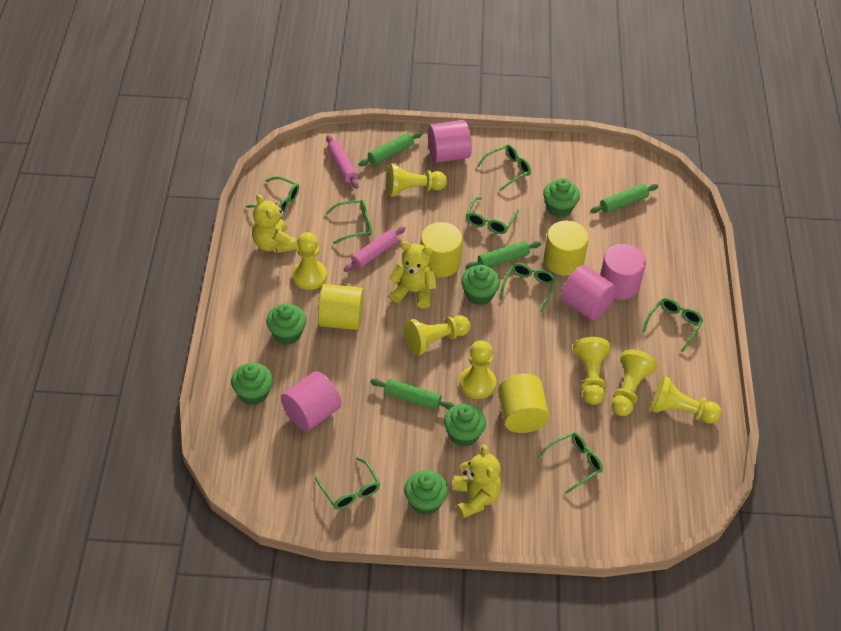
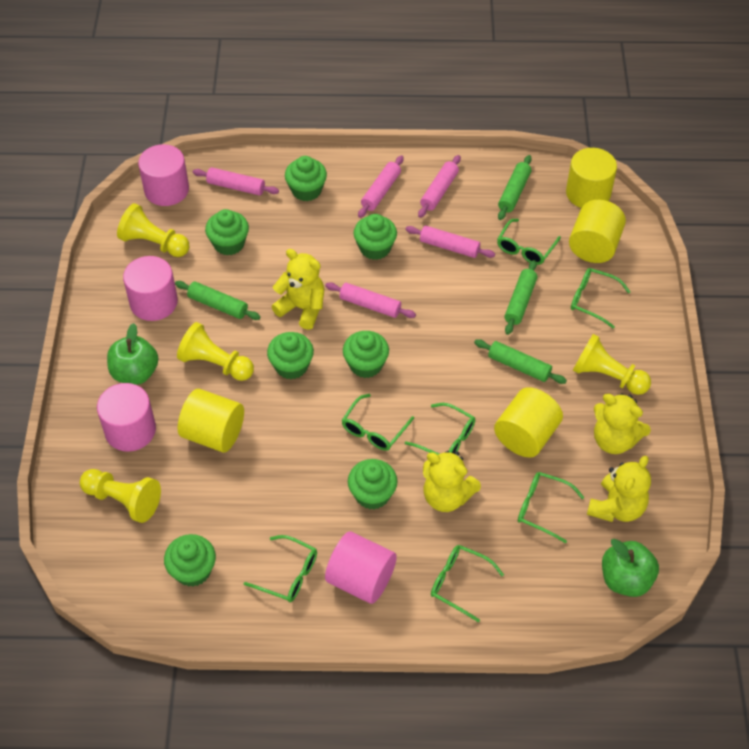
green apple: 0 -> 2
green cupcake: 6 -> 7
green glasses: 8 -> 7
pink rolling pin: 2 -> 5
yellow pawn: 7 -> 4
yellow teddy bear: 3 -> 4

